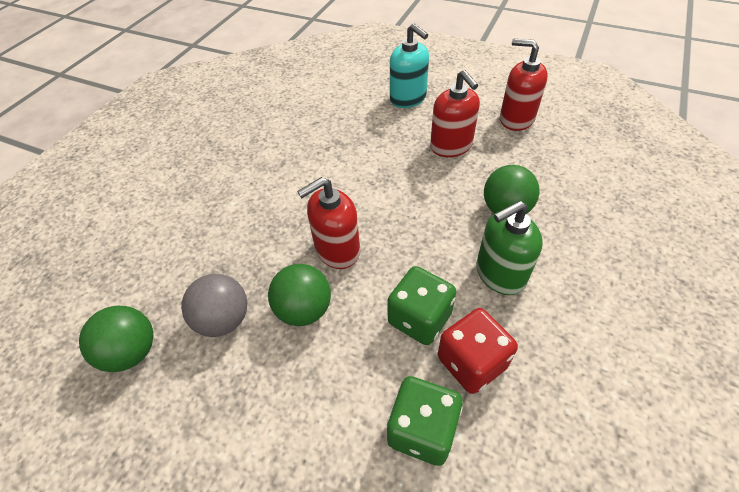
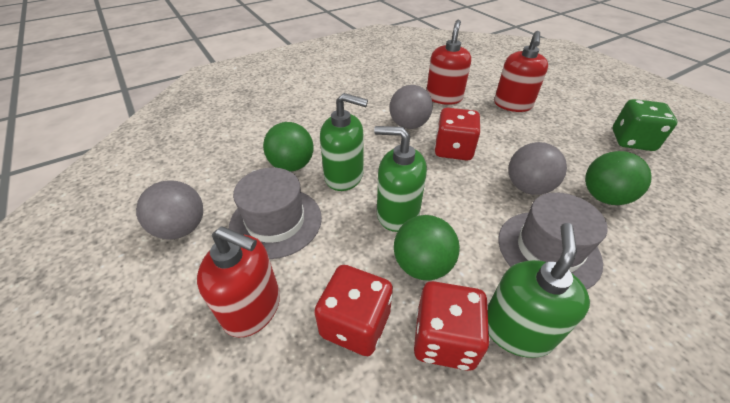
green dice: 2 -> 1
green soap dispenser: 1 -> 3
grey ball: 1 -> 3
grey hat: 0 -> 2
red dice: 1 -> 3
turquoise soap dispenser: 1 -> 0

